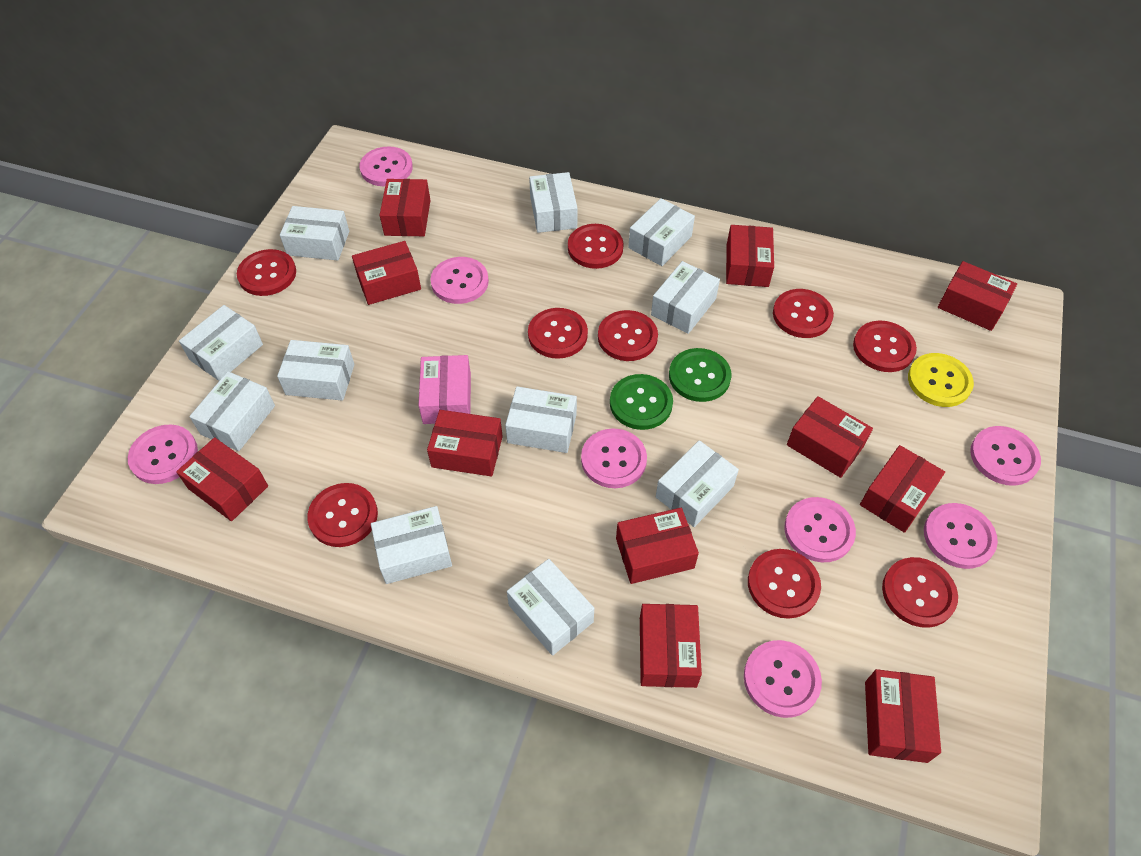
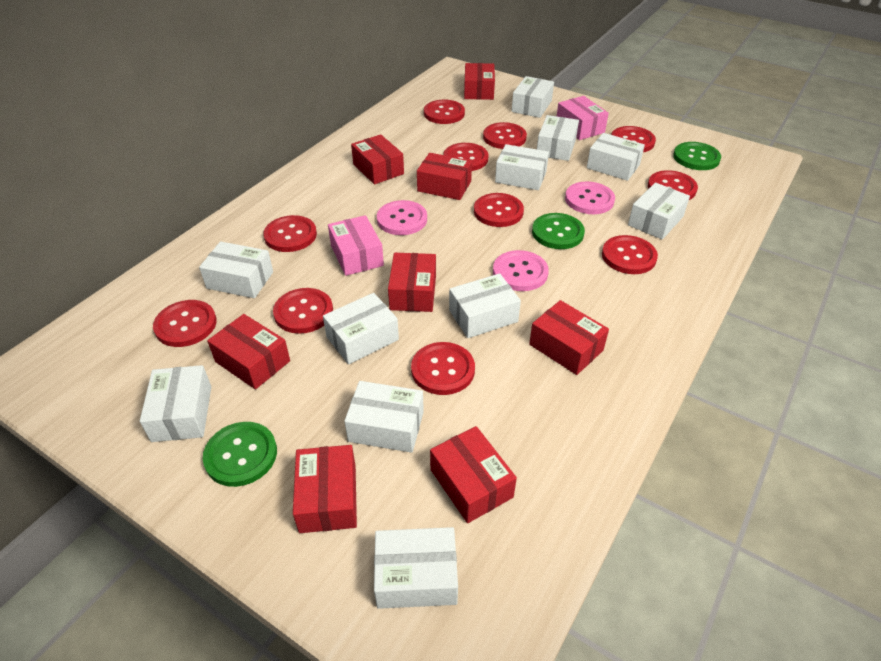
green button: 2 -> 3
pink box: 1 -> 2
pink button: 8 -> 3
red box: 11 -> 8
red button: 9 -> 11
yellow button: 1 -> 0

